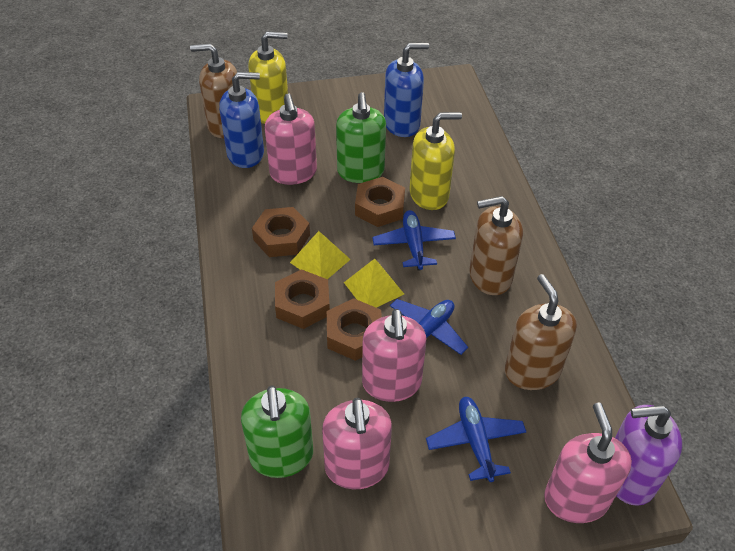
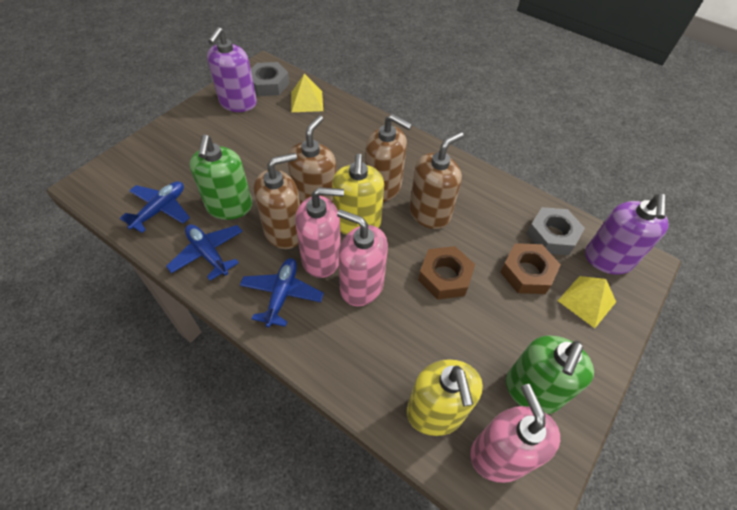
blue soap dispenser: 2 -> 0
brown nut: 4 -> 2
brown soap dispenser: 3 -> 4
grey nut: 0 -> 2
pink soap dispenser: 4 -> 3
purple soap dispenser: 1 -> 2

